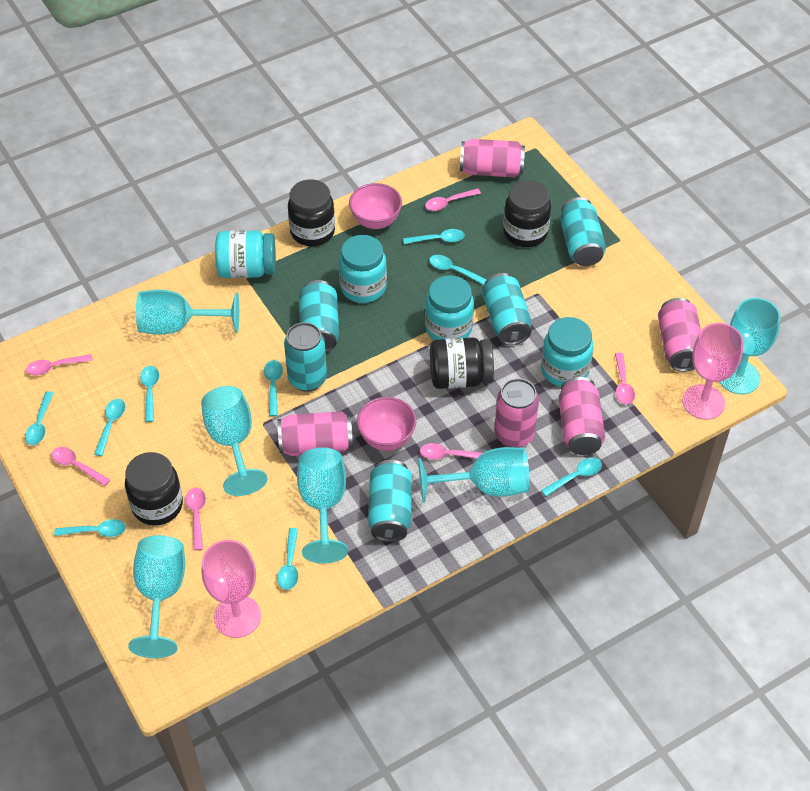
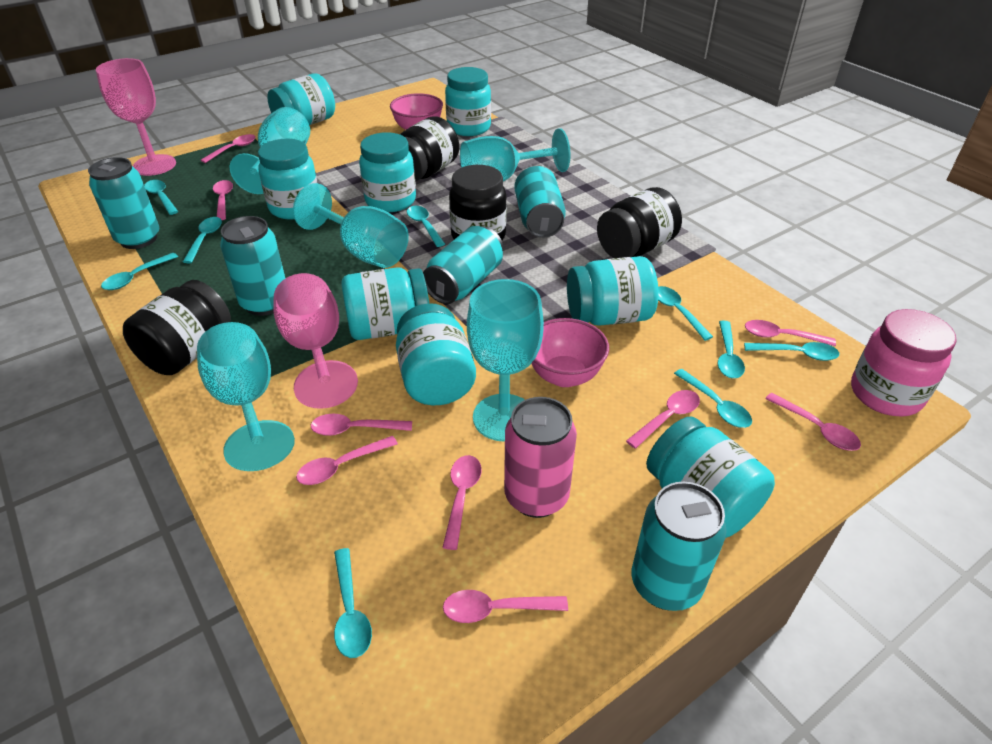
pink can: 5 -> 1
pink jar: 0 -> 1
pink spoon: 6 -> 9
turquoise goblet: 6 -> 5
turquoise jar: 4 -> 8

